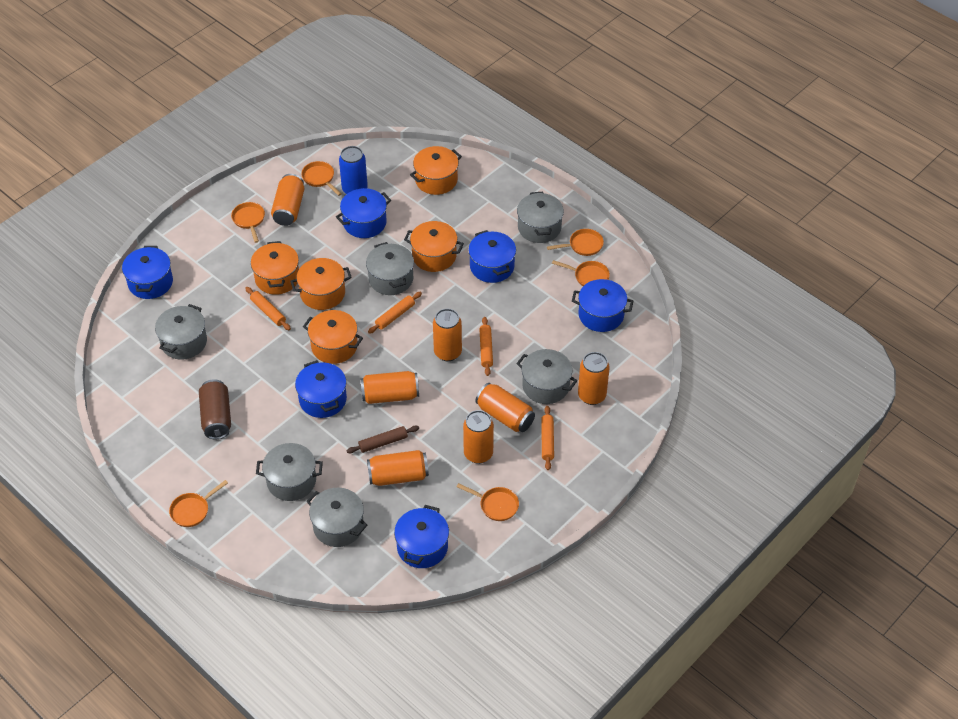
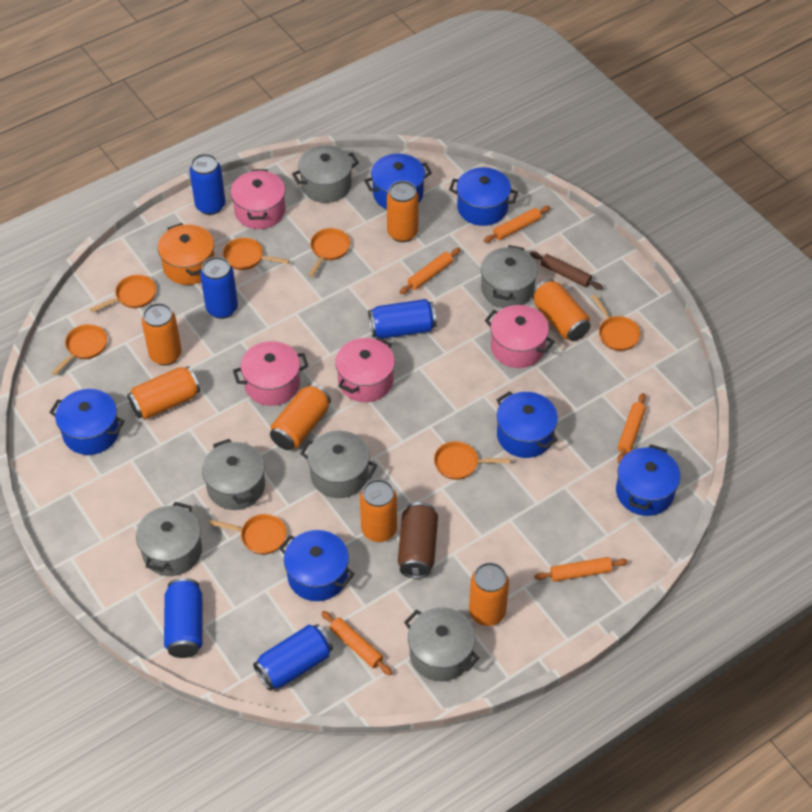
blue can: 1 -> 5
orange pan: 6 -> 7
orange pot: 5 -> 1
orange rolling pin: 4 -> 5
pink pot: 0 -> 4

